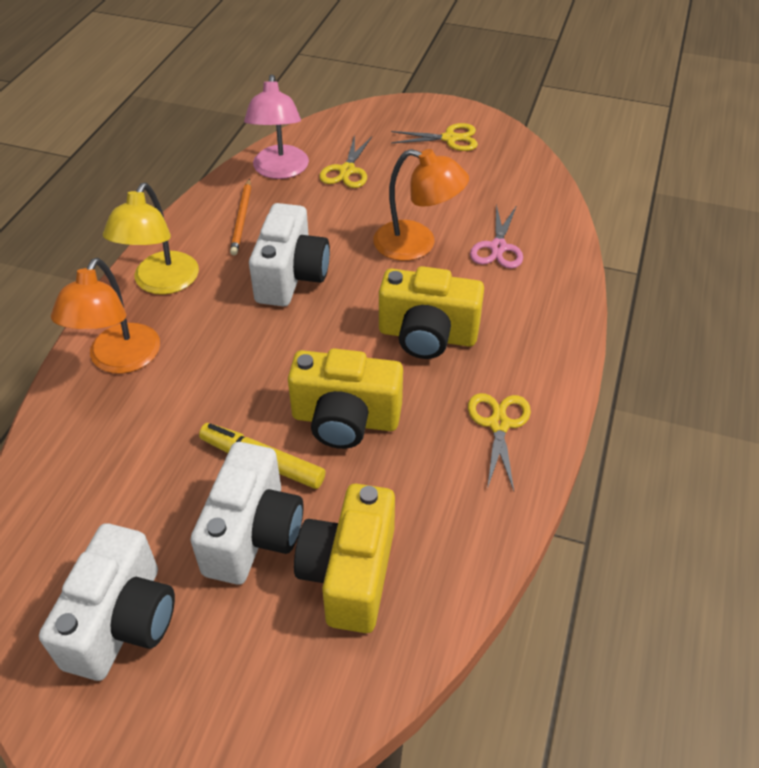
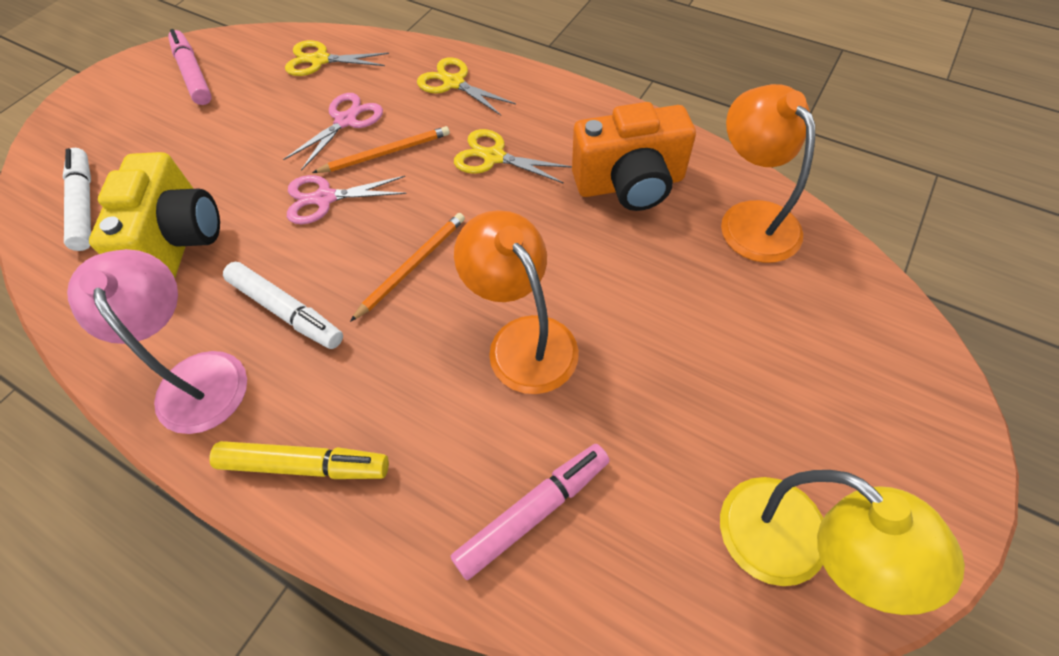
orange camera: 0 -> 1
orange pencil: 1 -> 2
pink marker: 0 -> 2
pink scissors: 1 -> 2
white camera: 3 -> 0
white marker: 0 -> 2
yellow camera: 3 -> 1

